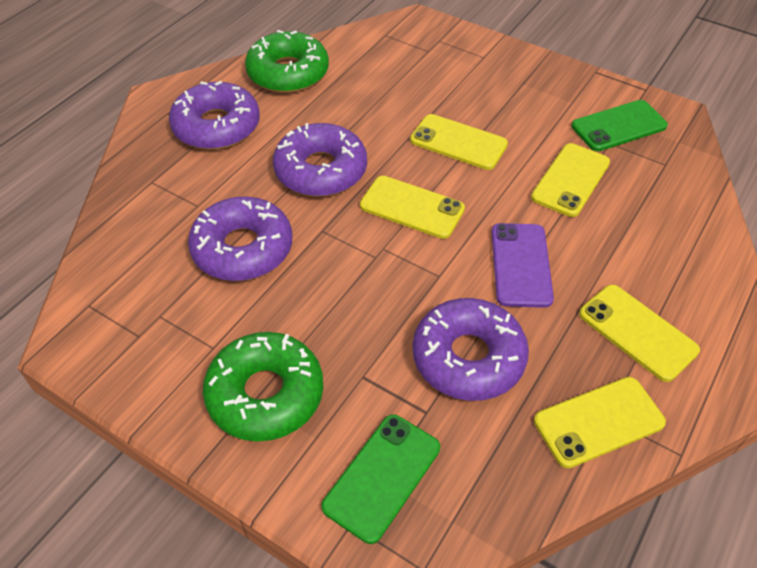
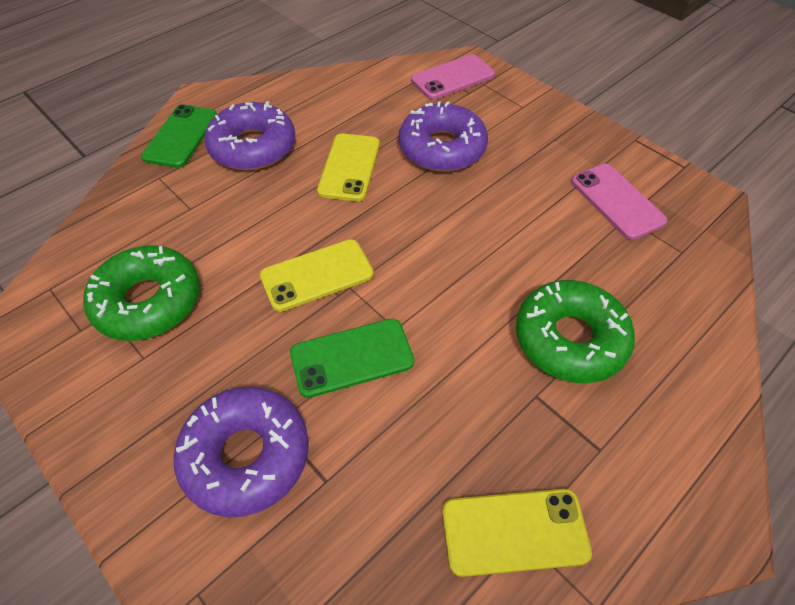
pink phone: 0 -> 2
purple donut: 4 -> 3
purple phone: 1 -> 0
yellow phone: 5 -> 3

